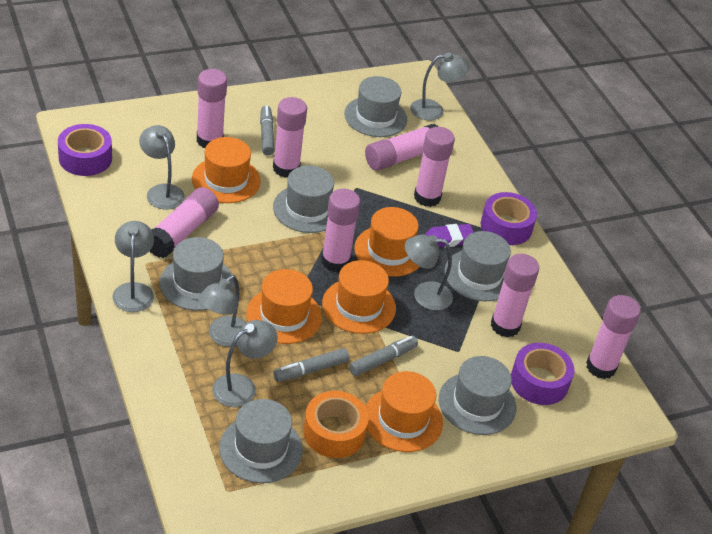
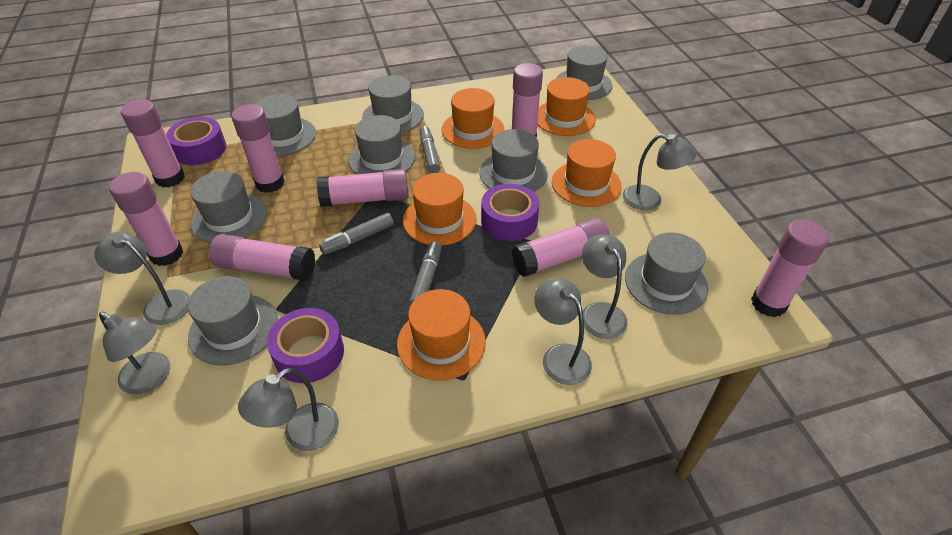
grey hat: 6 -> 8
orange tape: 1 -> 0
purple eraser: 1 -> 0

